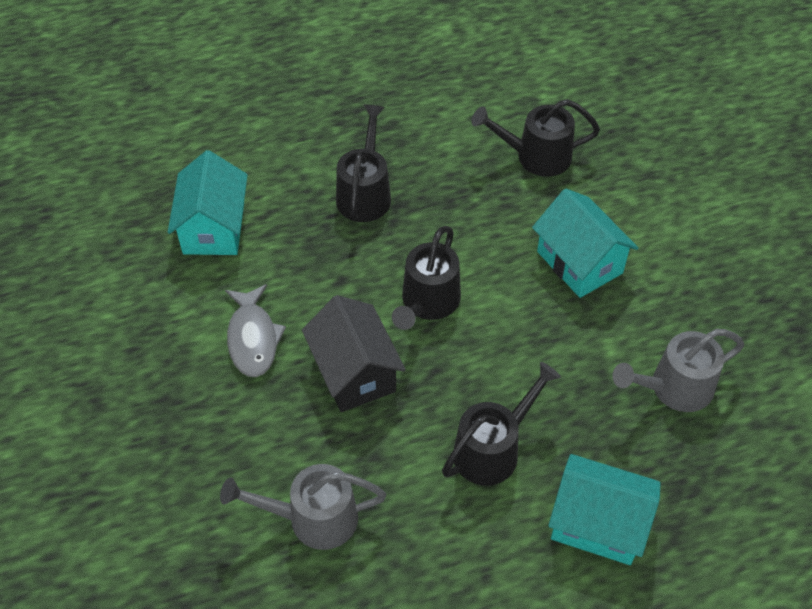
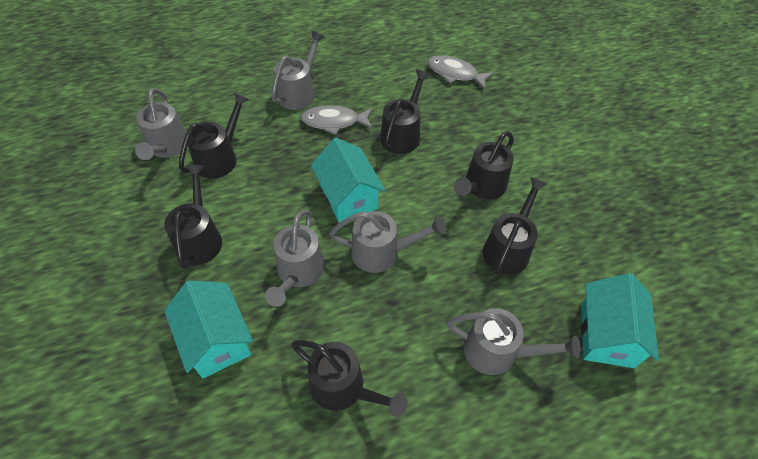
black house: 1 -> 0
black watering can: 4 -> 6
grey fish: 1 -> 2
grey watering can: 2 -> 5

